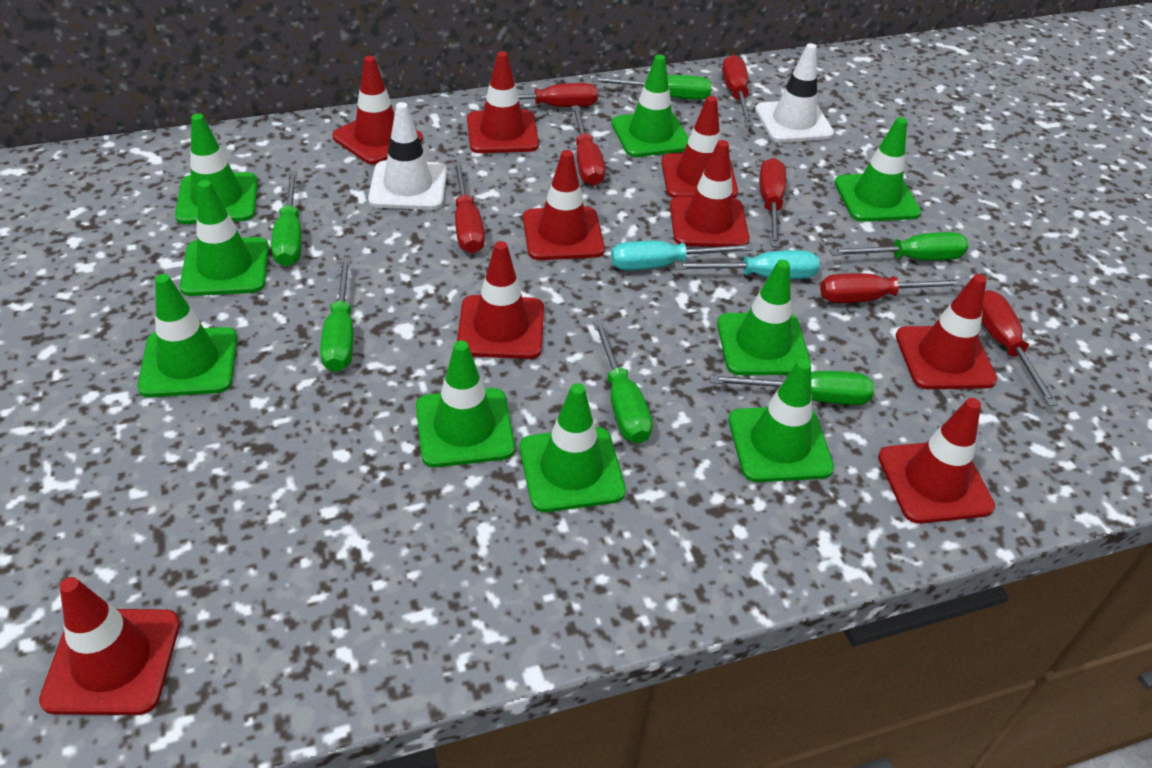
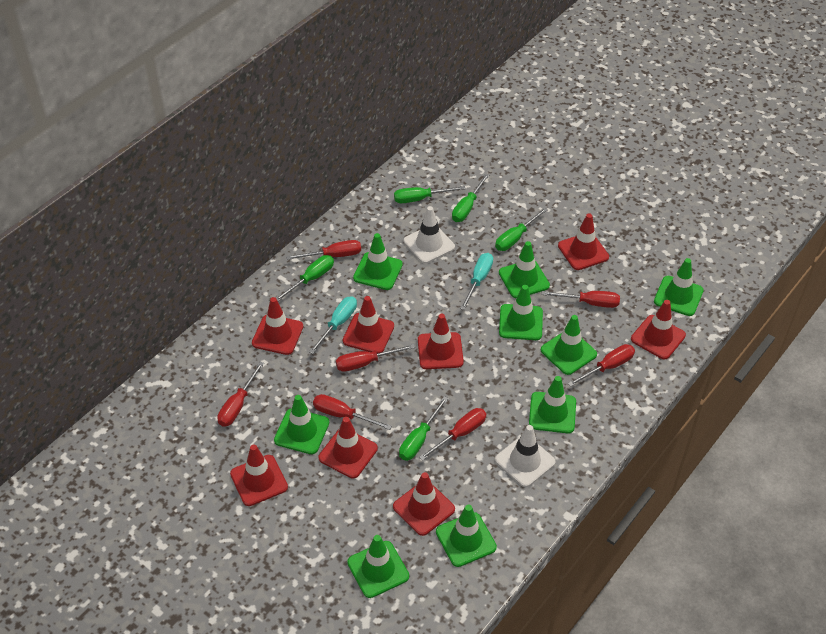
green screwdriver: 6 -> 5
red traffic cone: 9 -> 8

